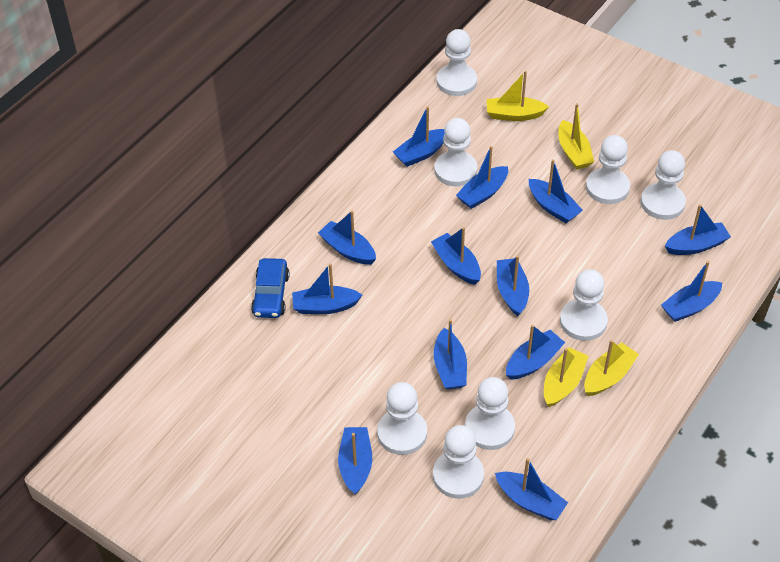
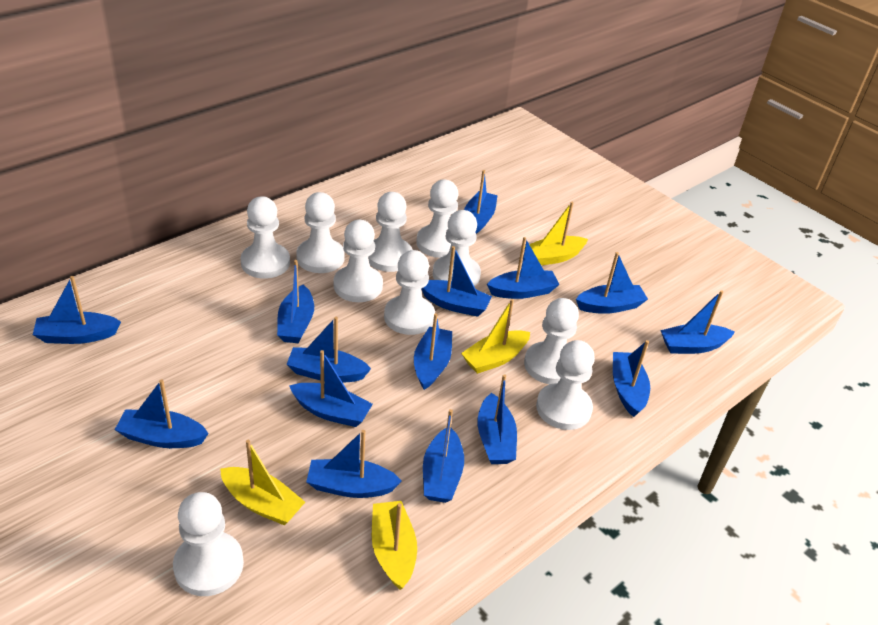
blue boat: 13 -> 15
blue car: 1 -> 0
white pawn: 8 -> 10

